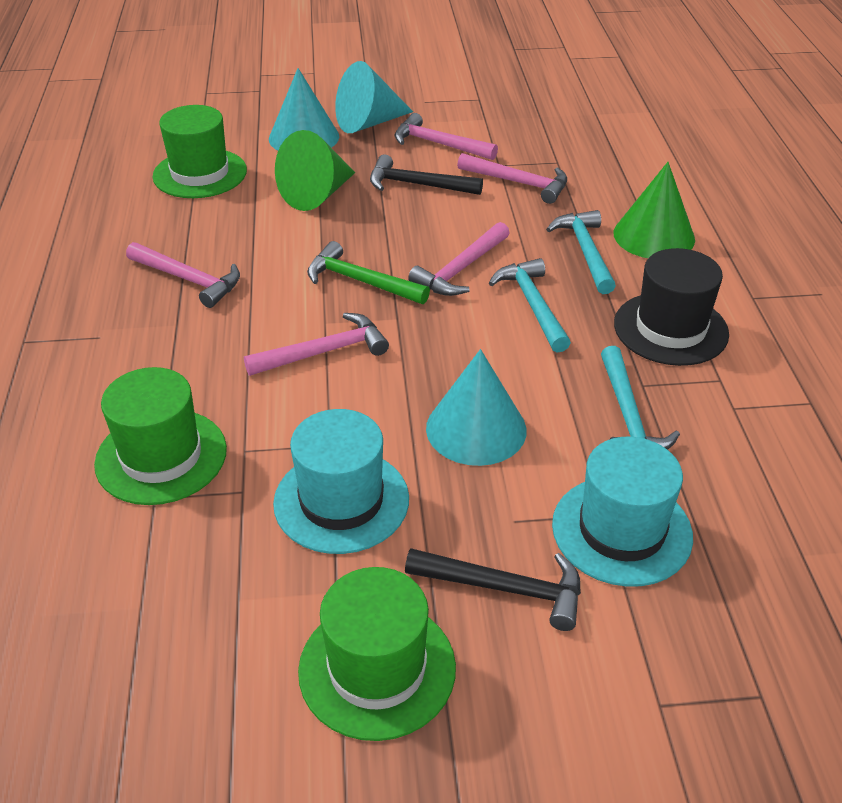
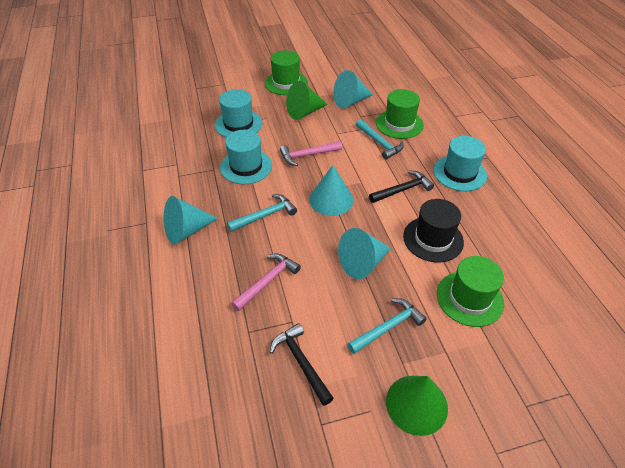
green hammer: 1 -> 0
pink hammer: 5 -> 2
turquoise cone: 3 -> 4
turquoise hat: 2 -> 3

